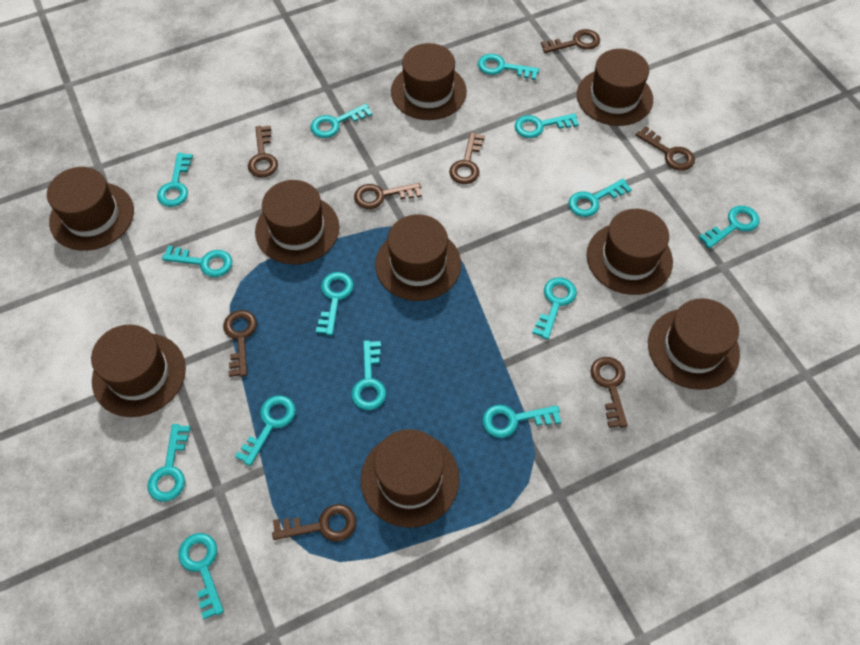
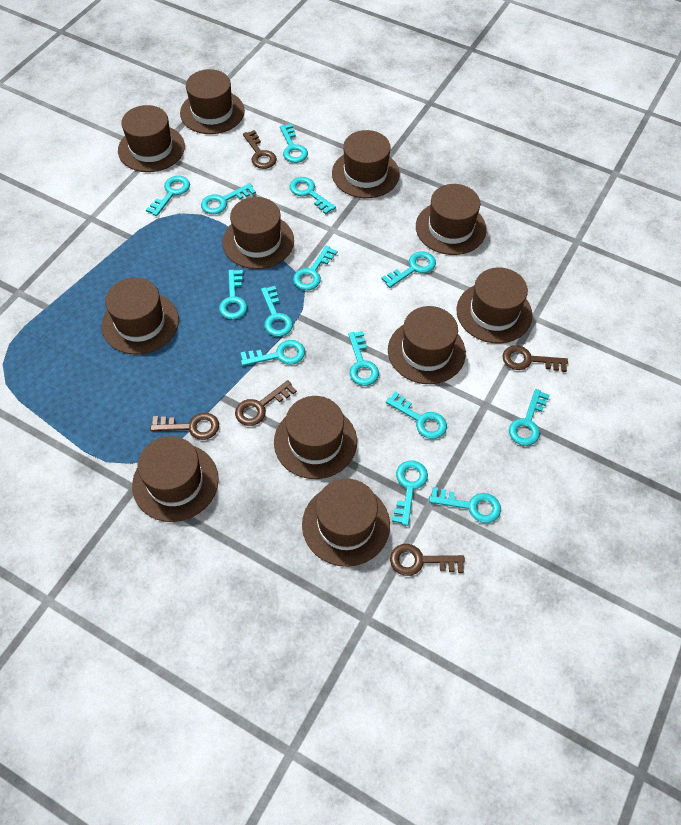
brown hat: 9 -> 11
brown key: 8 -> 5

